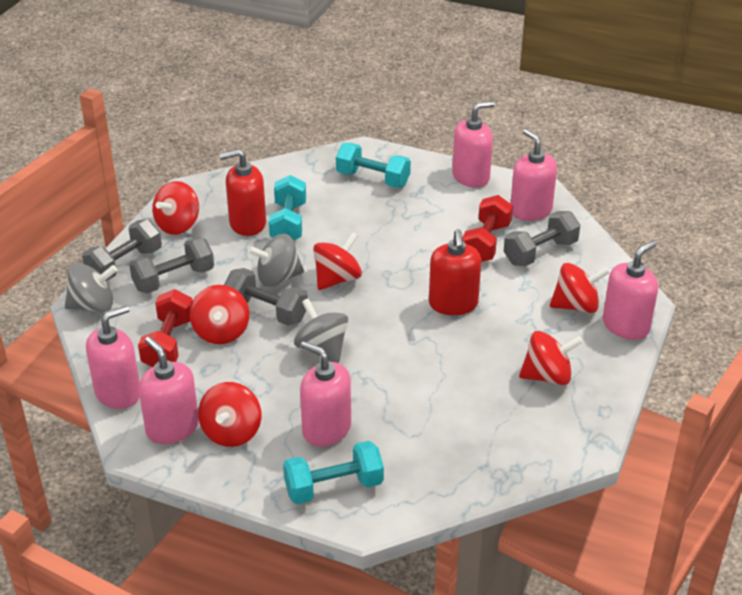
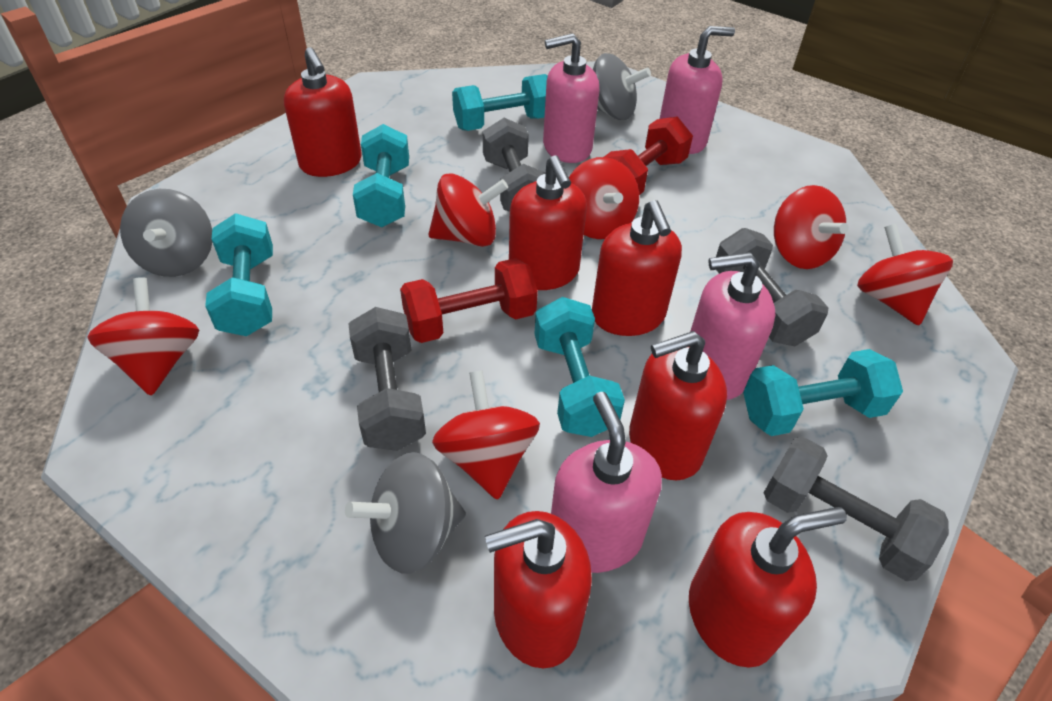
pink soap dispenser: 6 -> 4
red soap dispenser: 2 -> 6
turquoise dumbbell: 3 -> 5

